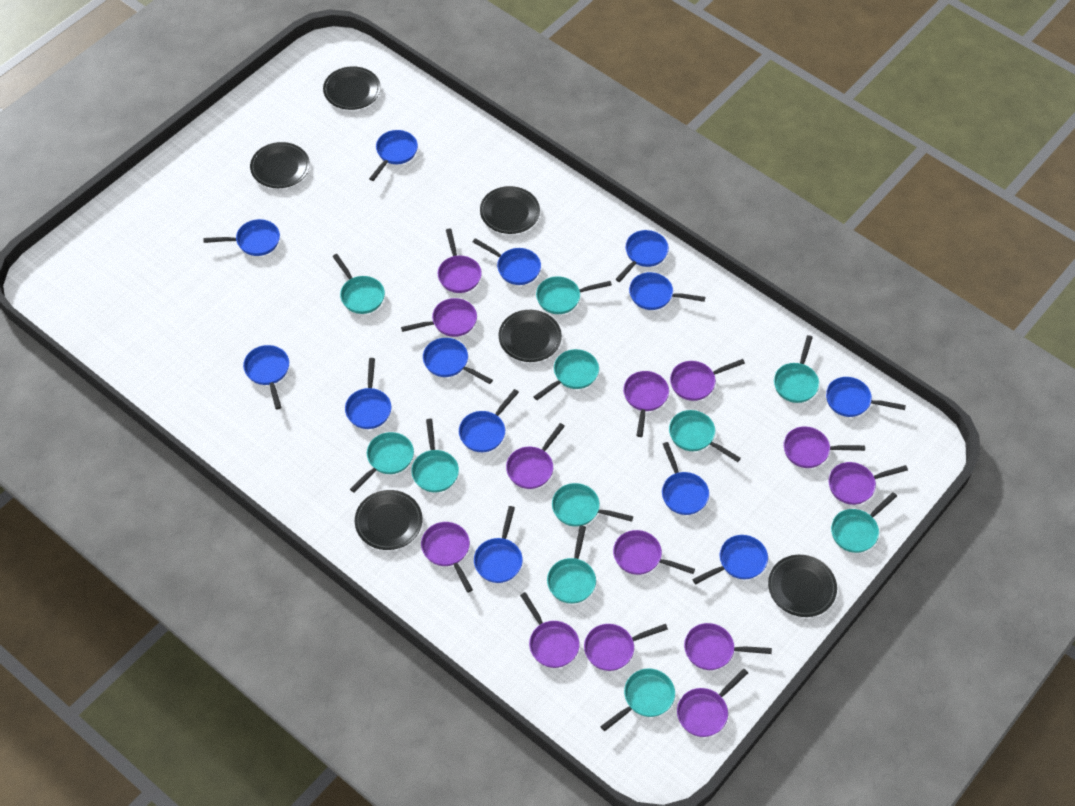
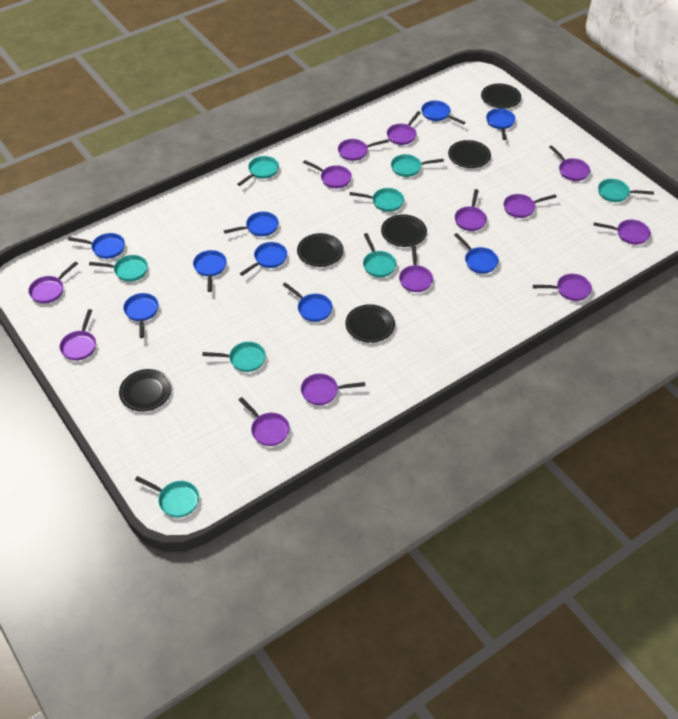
blue pan: 13 -> 9
turquoise pan: 11 -> 8

